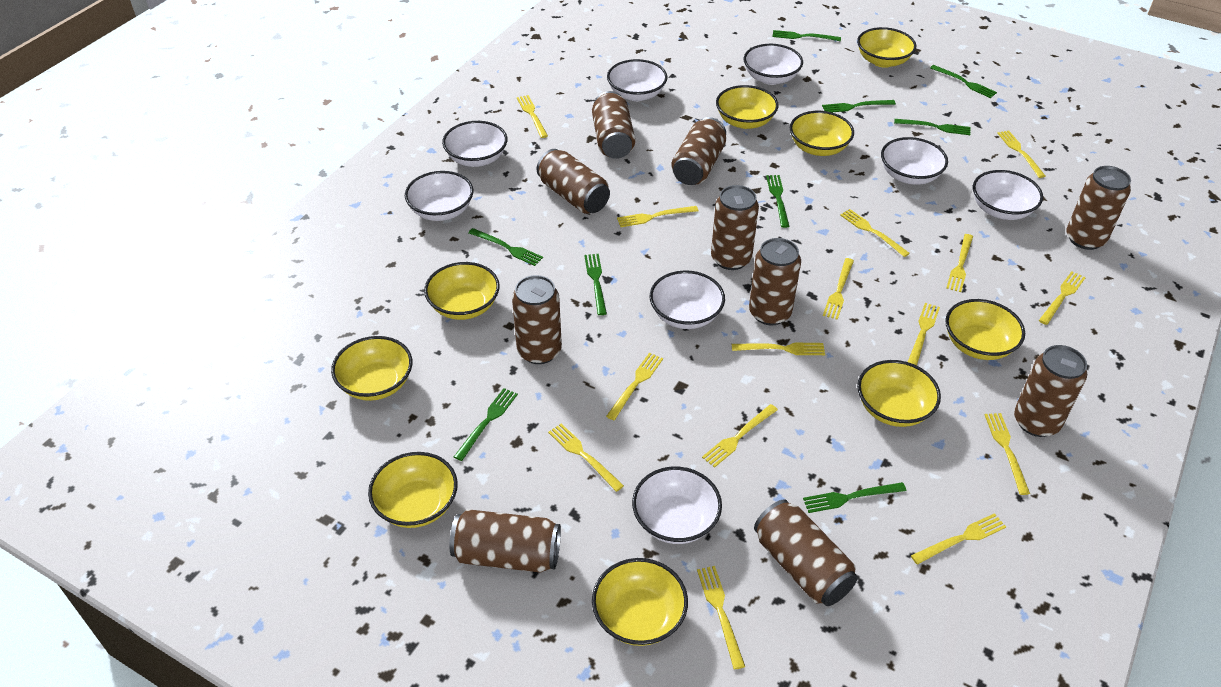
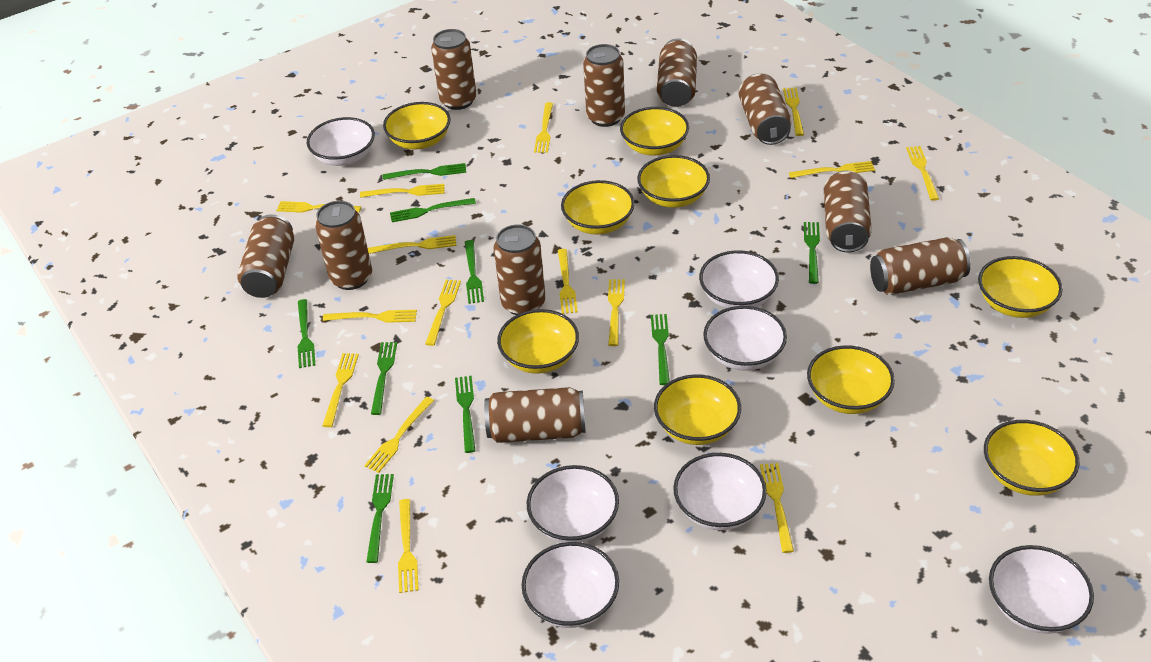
white bowl: 8 -> 7

